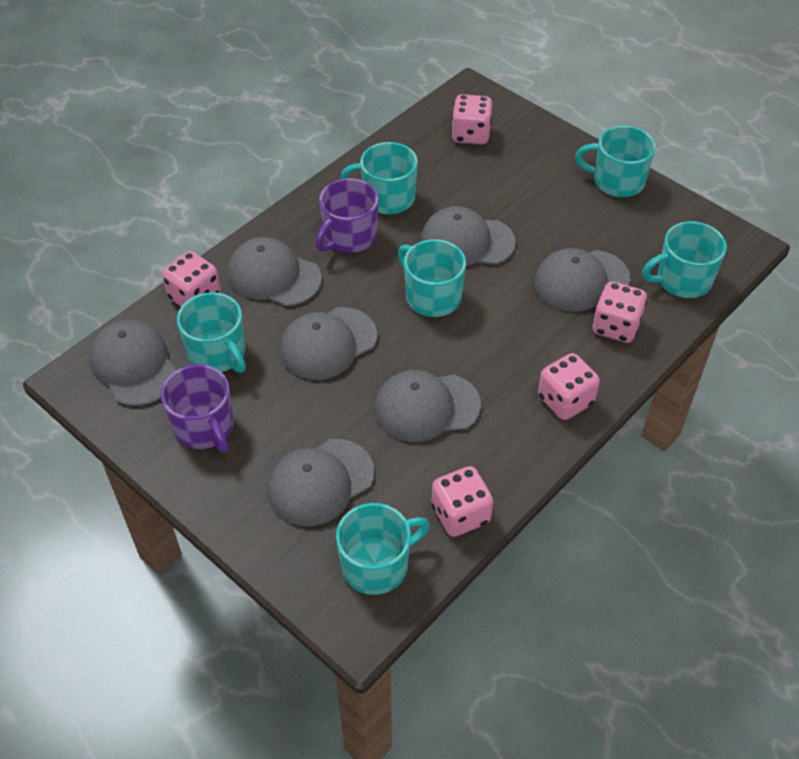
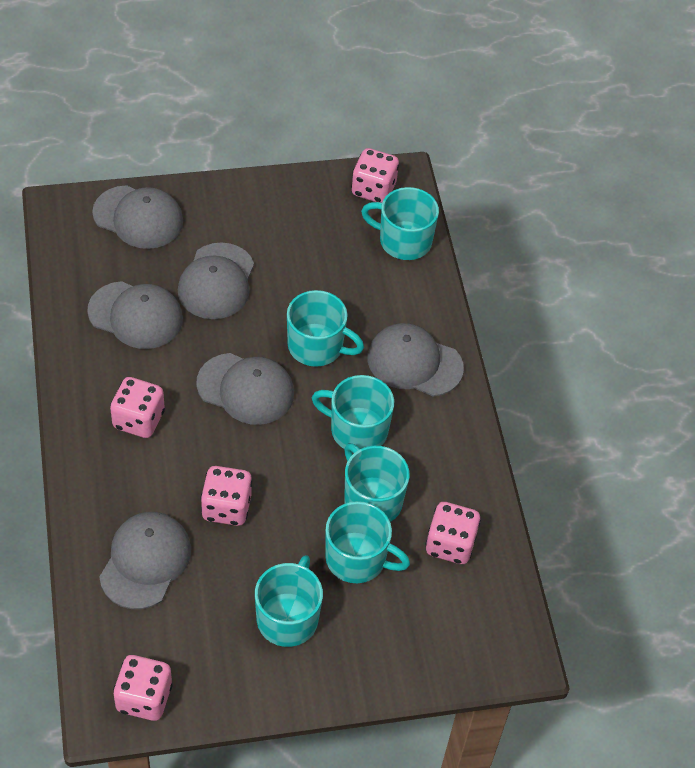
grey cap: 7 -> 6
purple mug: 2 -> 0

